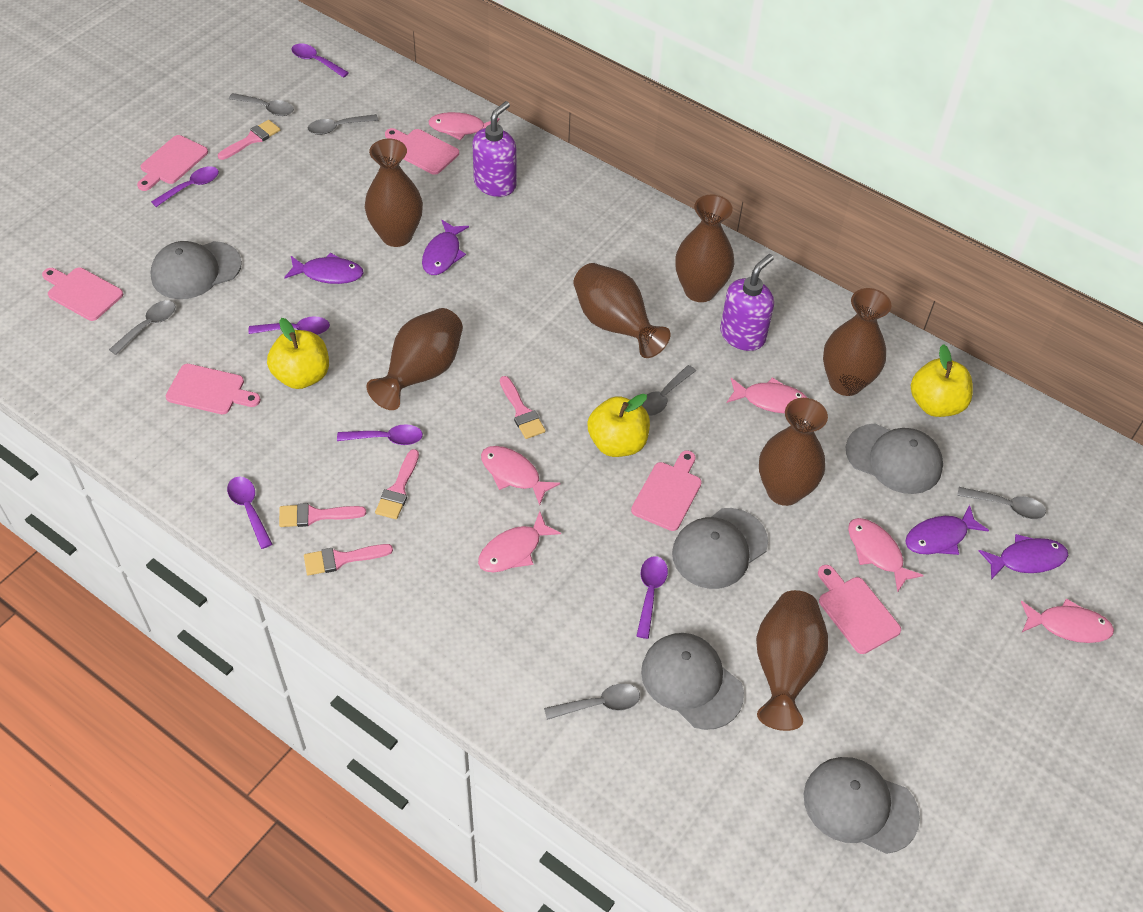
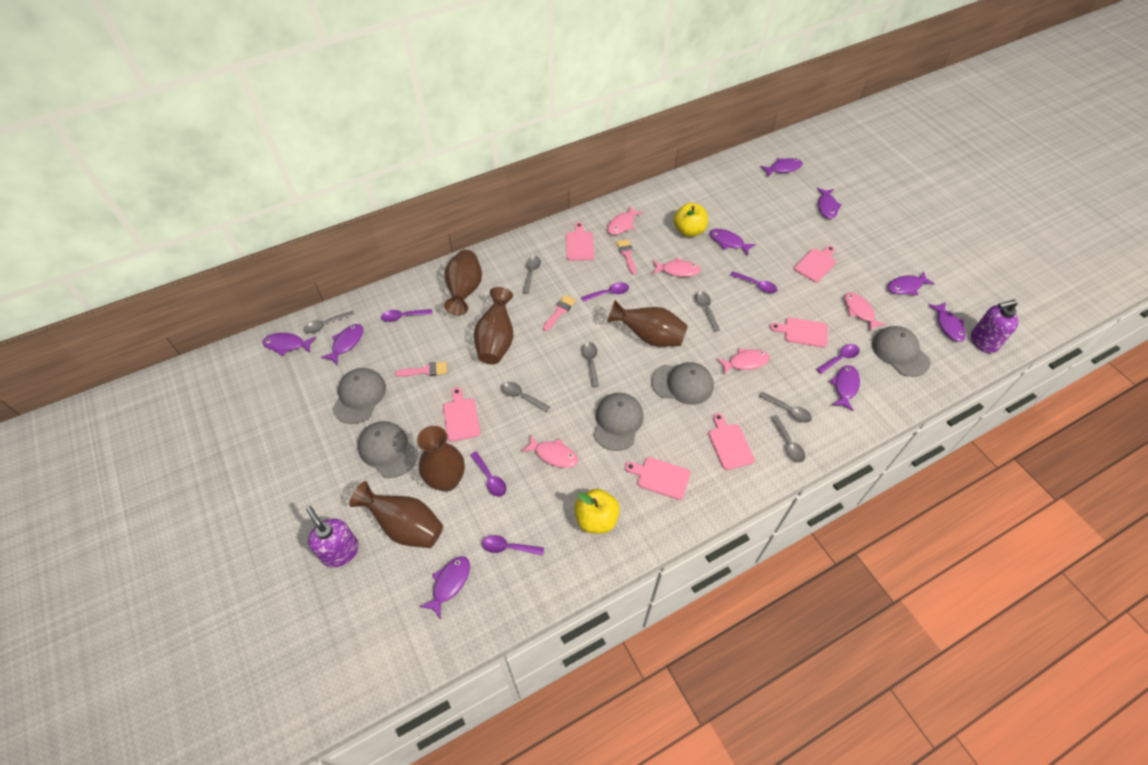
brown vase: 7 -> 5
grey spoon: 6 -> 7
pink brush: 5 -> 3
pink fish: 6 -> 5
purple fish: 4 -> 9
yellow apple: 3 -> 2

